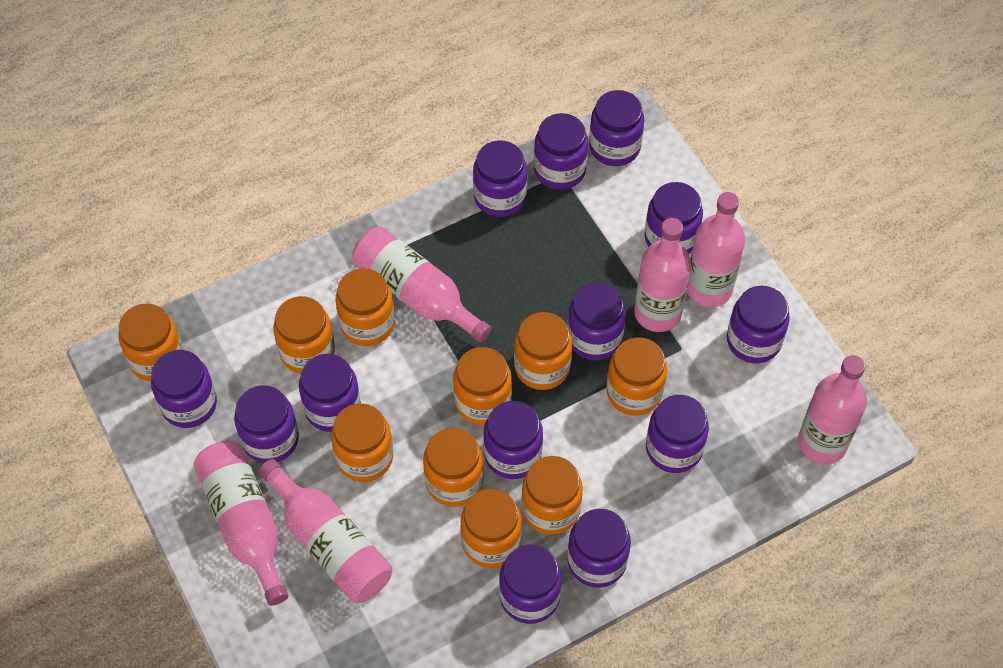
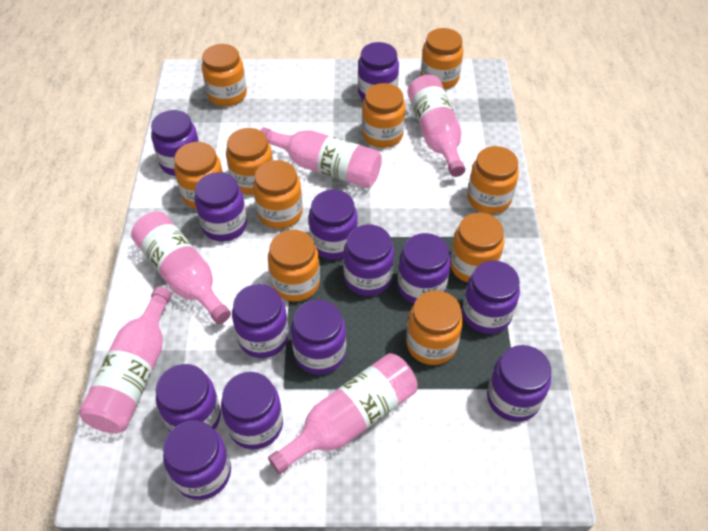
pink bottle: 6 -> 5

